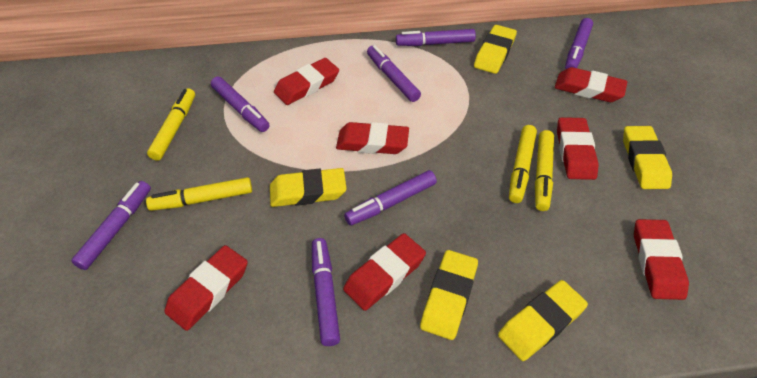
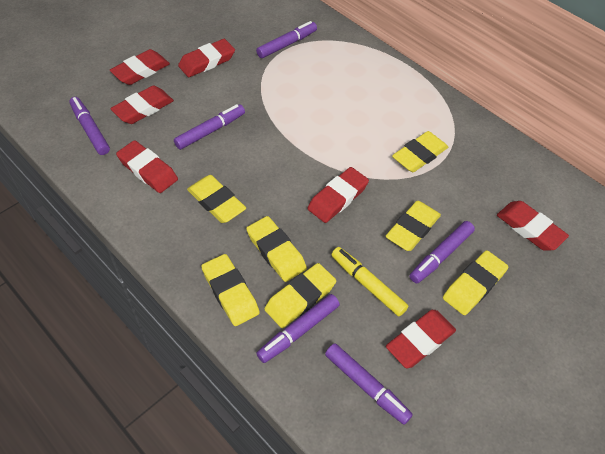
purple marker: 7 -> 6
yellow eraser: 5 -> 7
yellow marker: 4 -> 1

